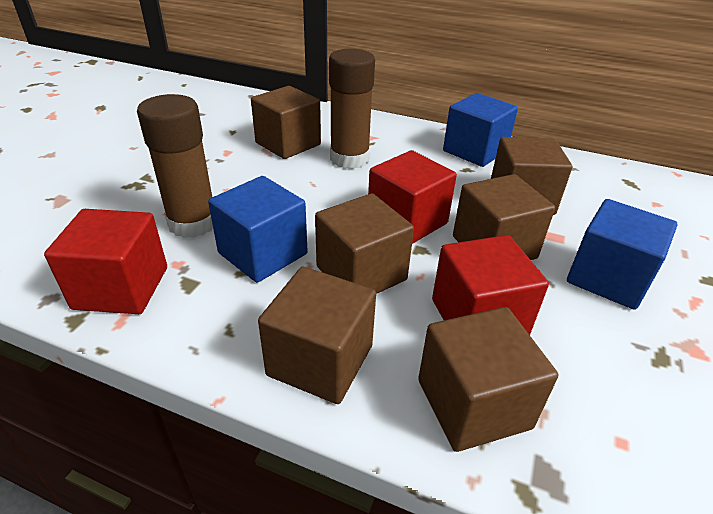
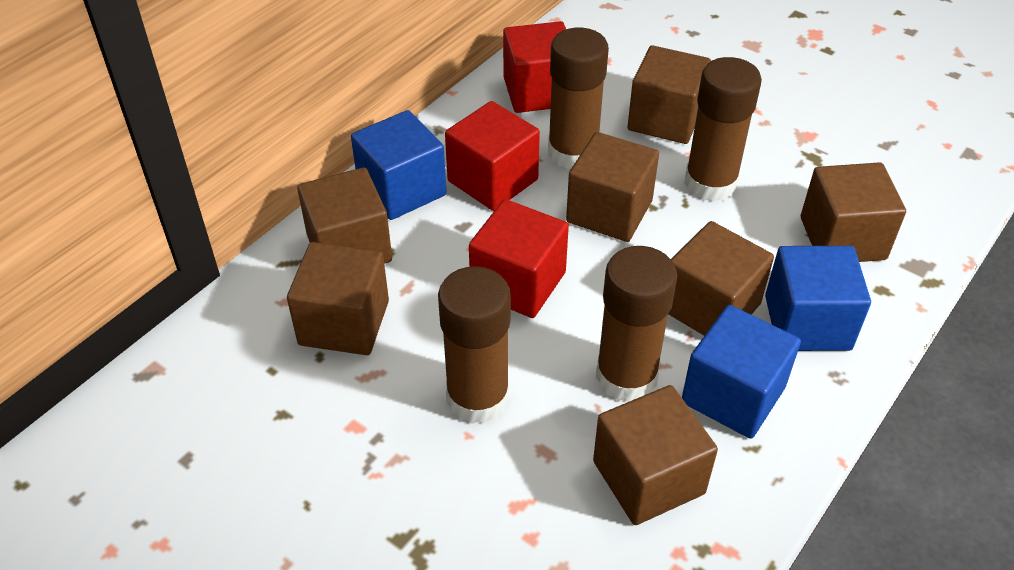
brown cube: 6 -> 7
brown glue stick: 2 -> 4

